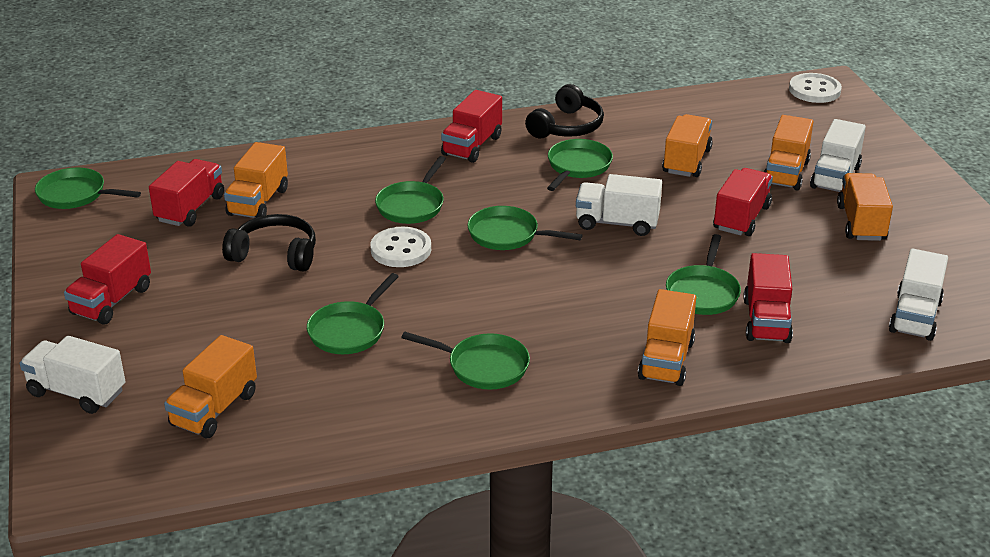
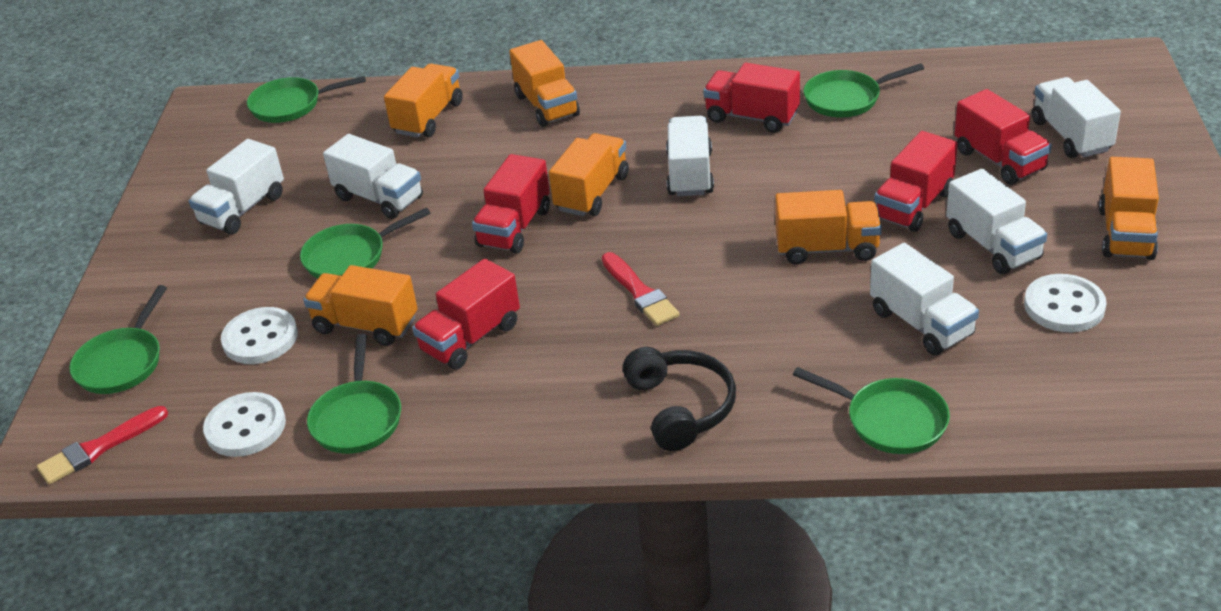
black headphones: 2 -> 1
green pan: 7 -> 6
red brush: 0 -> 2
white button: 2 -> 3
white truck: 4 -> 6

